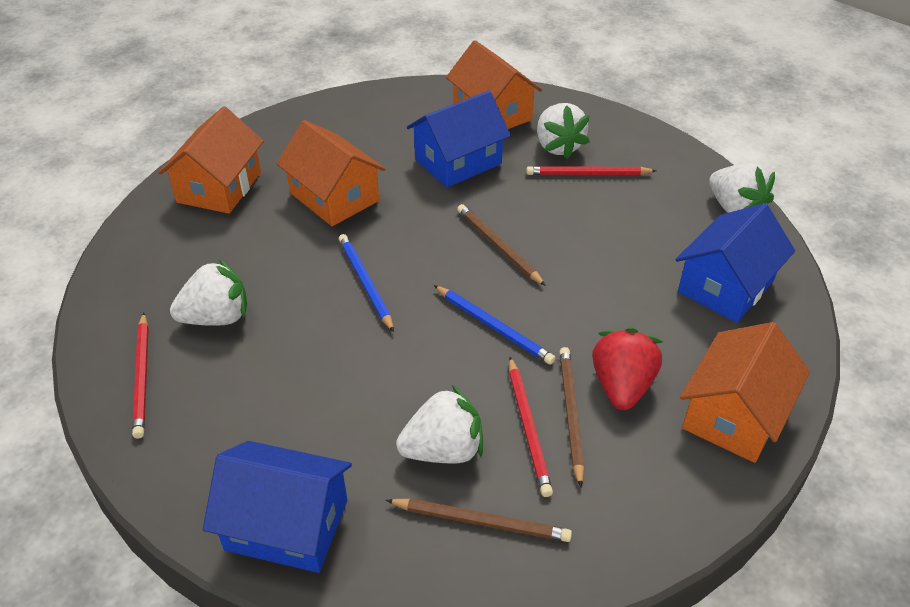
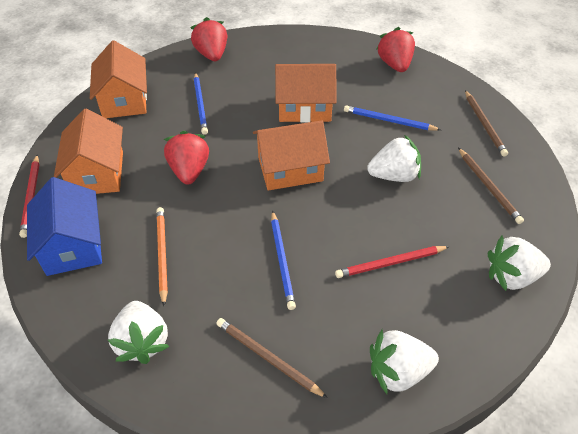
blue house: 3 -> 1
blue pencil: 2 -> 3
orange pencil: 0 -> 1
red pencil: 3 -> 2
red strawberry: 1 -> 3

